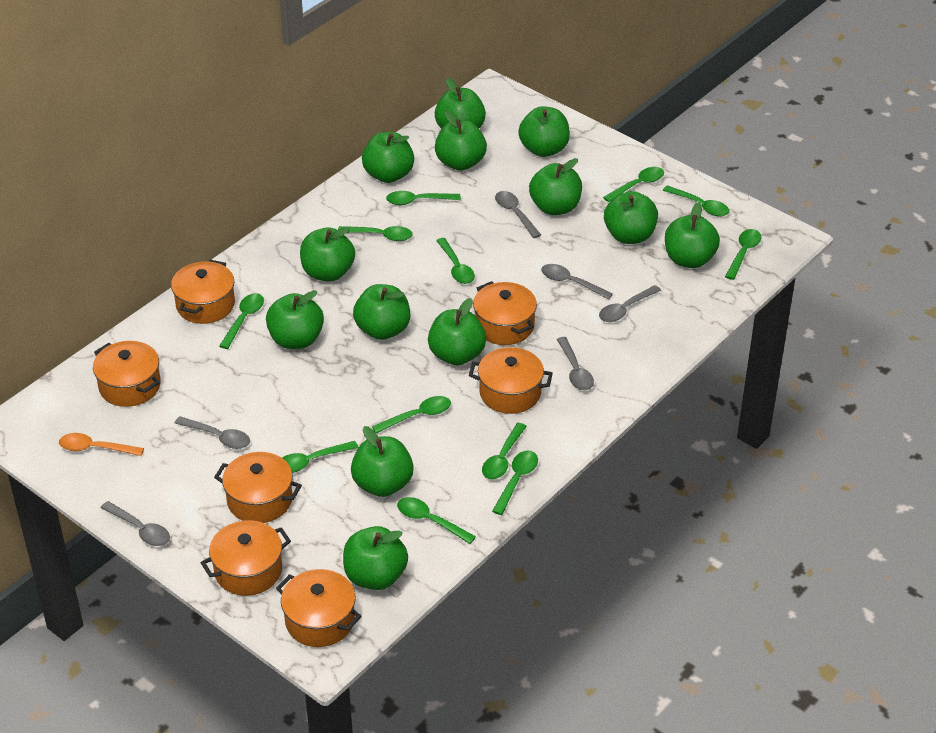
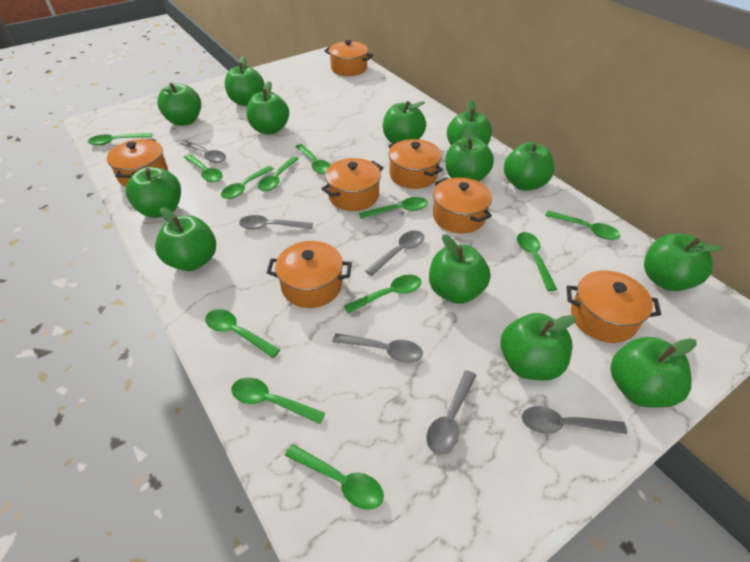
orange spoon: 1 -> 0

